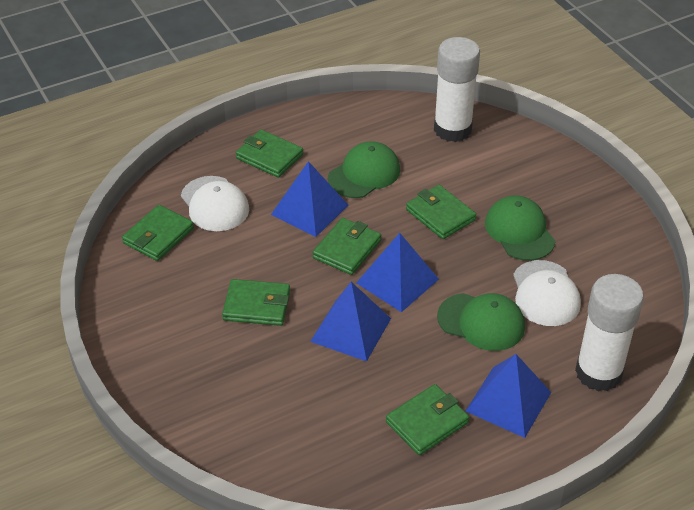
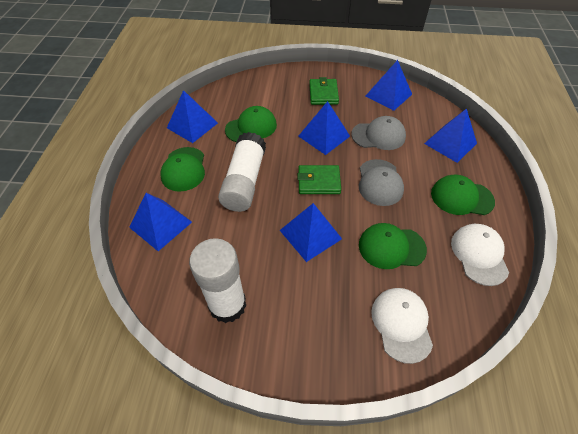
blue pyramid: 4 -> 6
green cap: 3 -> 4
green wallet: 6 -> 2
grey cap: 0 -> 2

